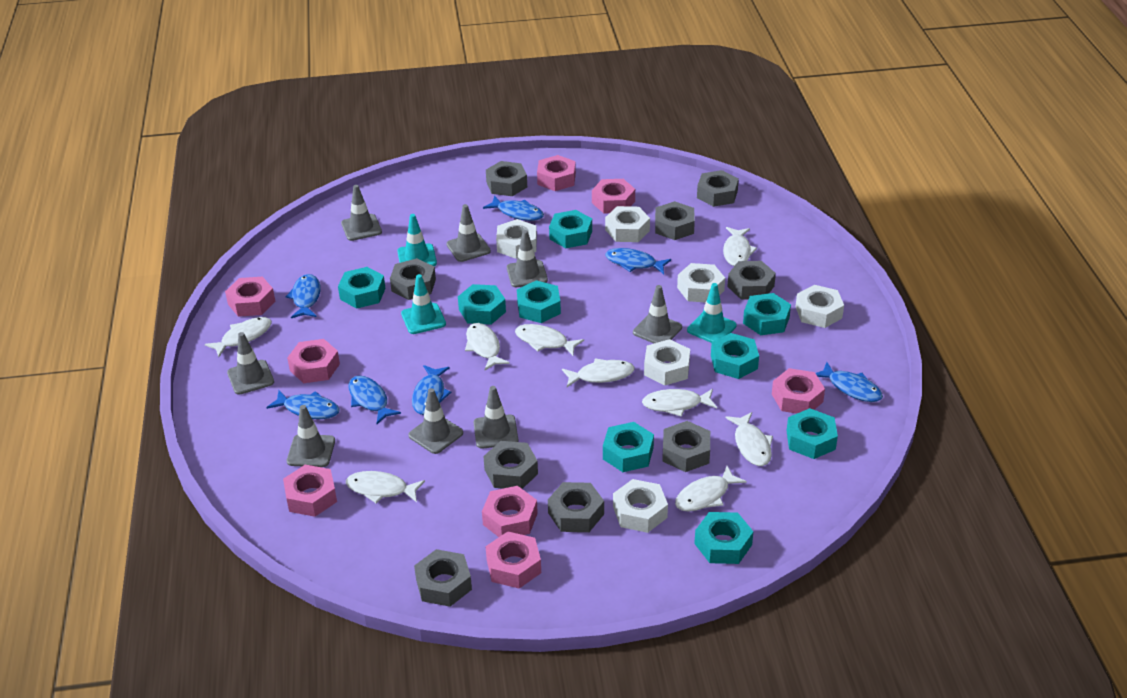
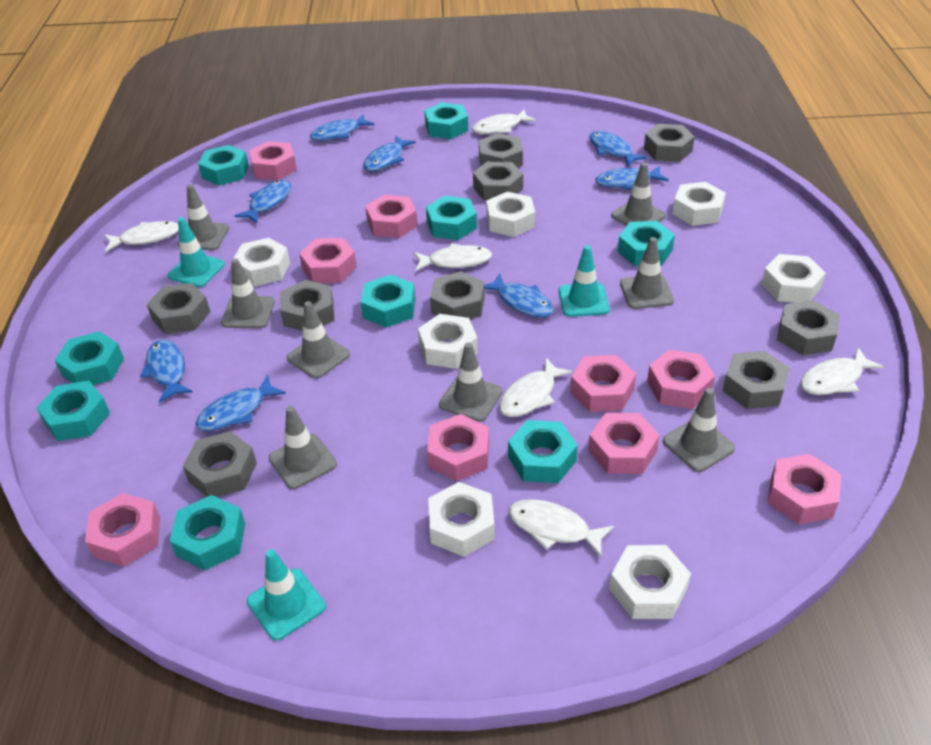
blue fish: 7 -> 8
pink nut: 8 -> 9
white fish: 9 -> 6
white nut: 6 -> 7

